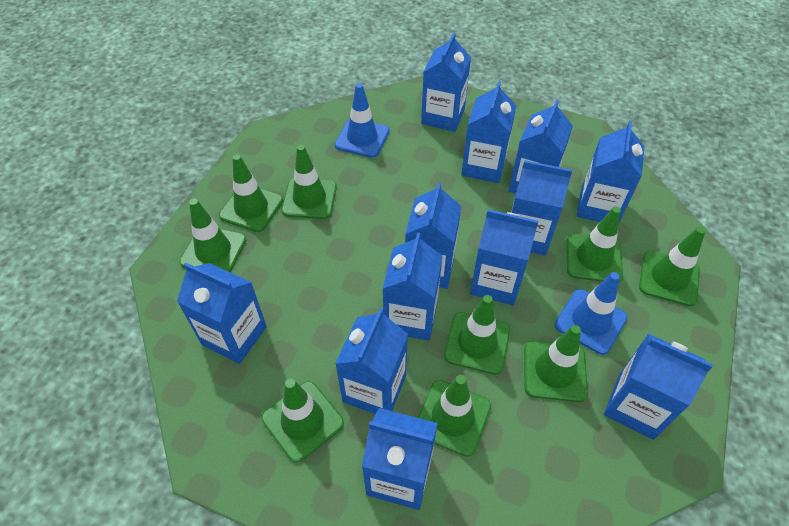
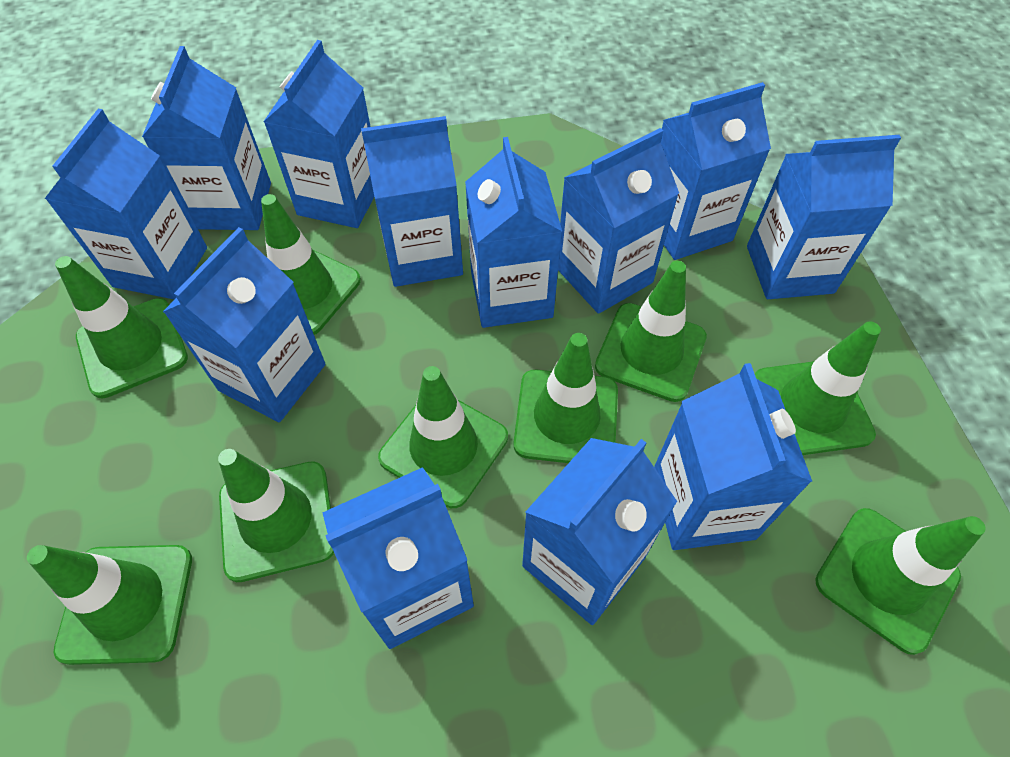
blue traffic cone: 2 -> 0

